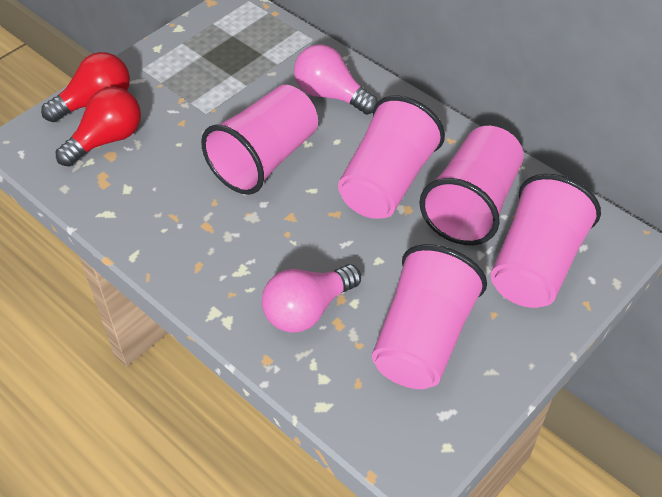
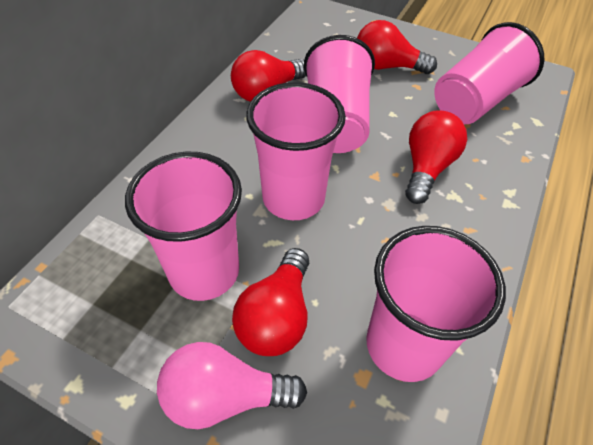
pink light bulb: 2 -> 1
red light bulb: 2 -> 4

